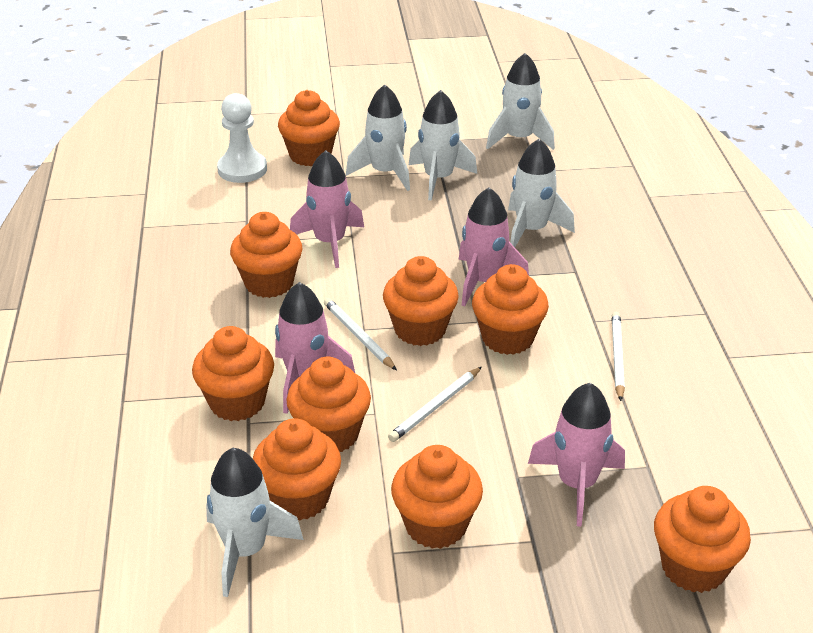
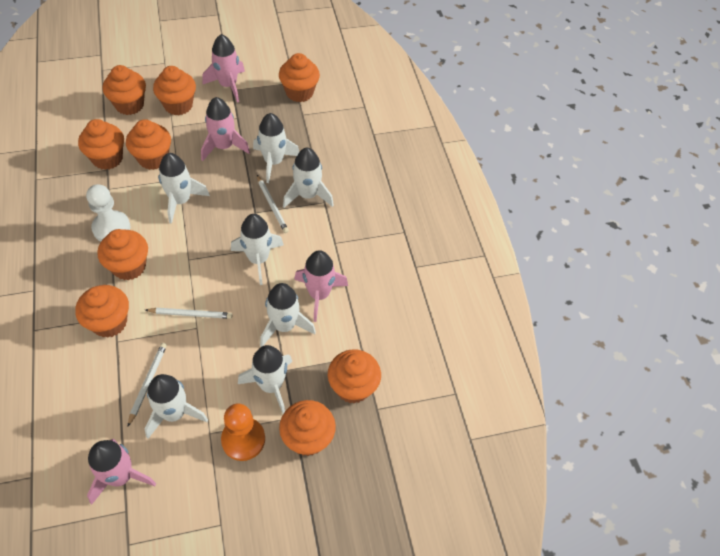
orange pawn: 0 -> 1
white rocket: 5 -> 7

